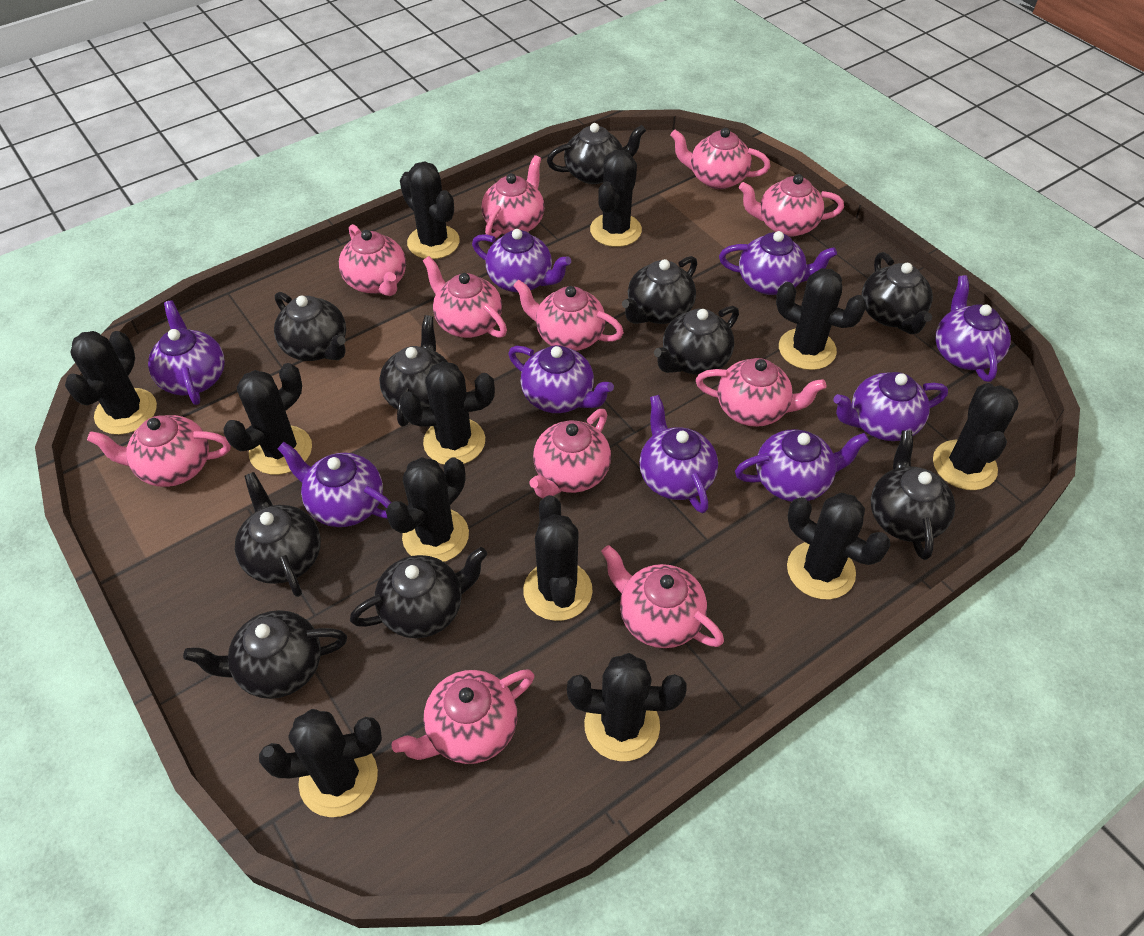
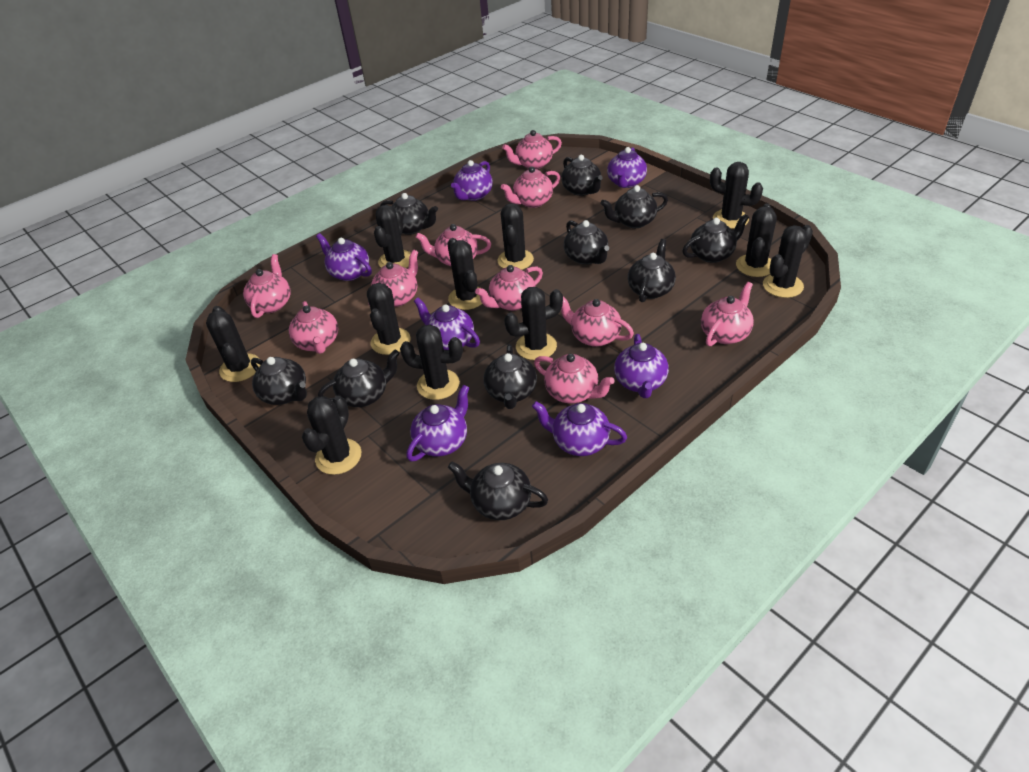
black cactus: 12 -> 11
pink teapot: 11 -> 10
purple teapot: 9 -> 7

